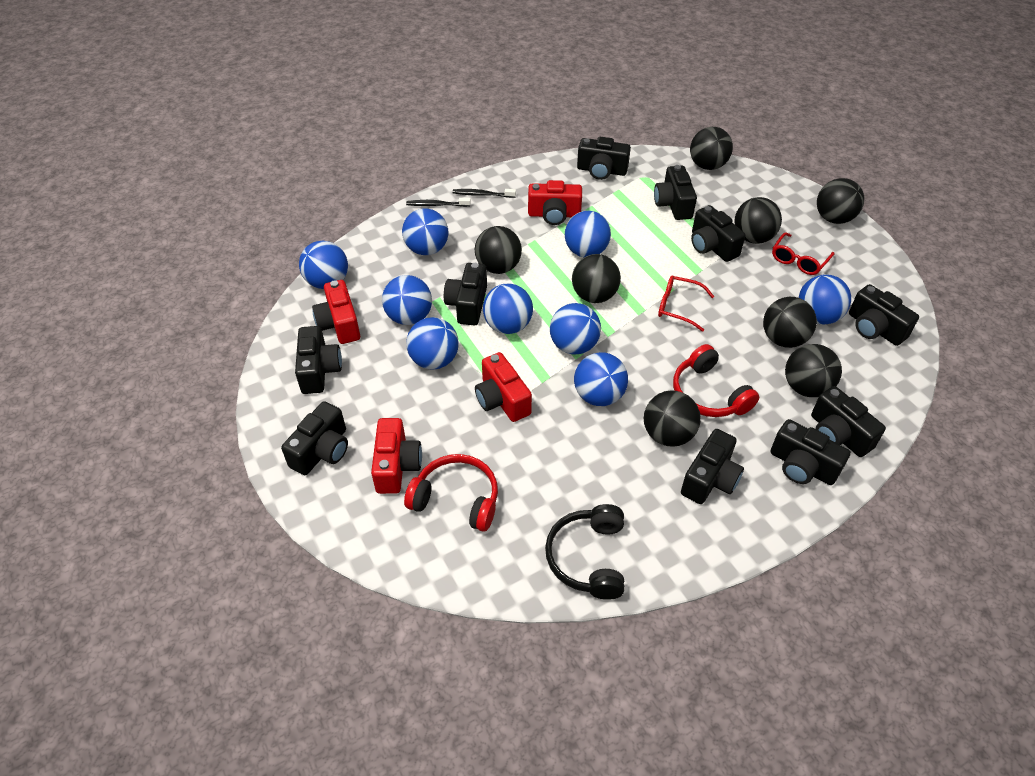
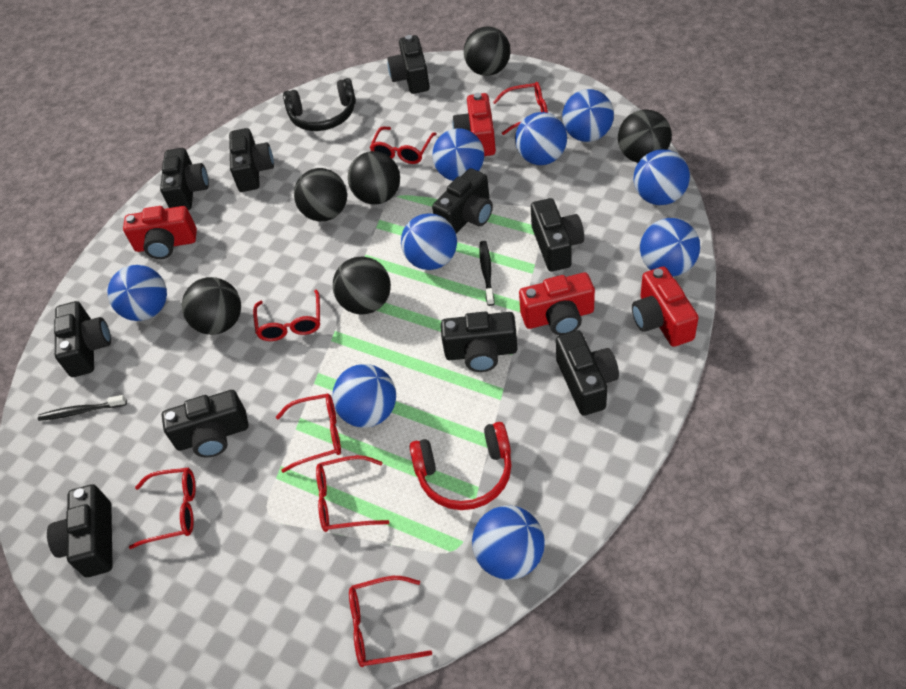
black ball: 8 -> 6
red glasses: 2 -> 7
red headphones: 2 -> 1

